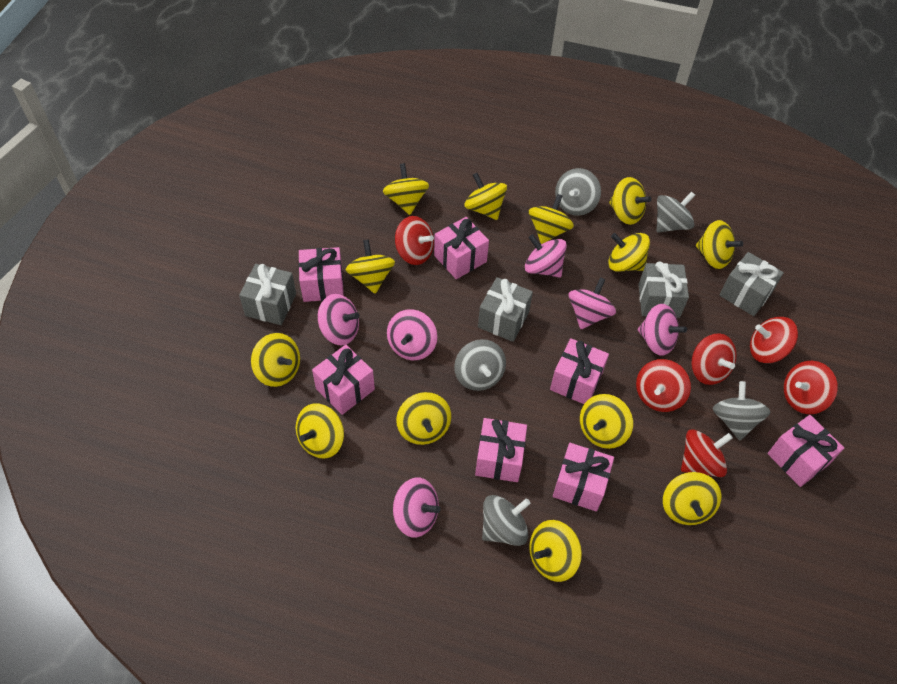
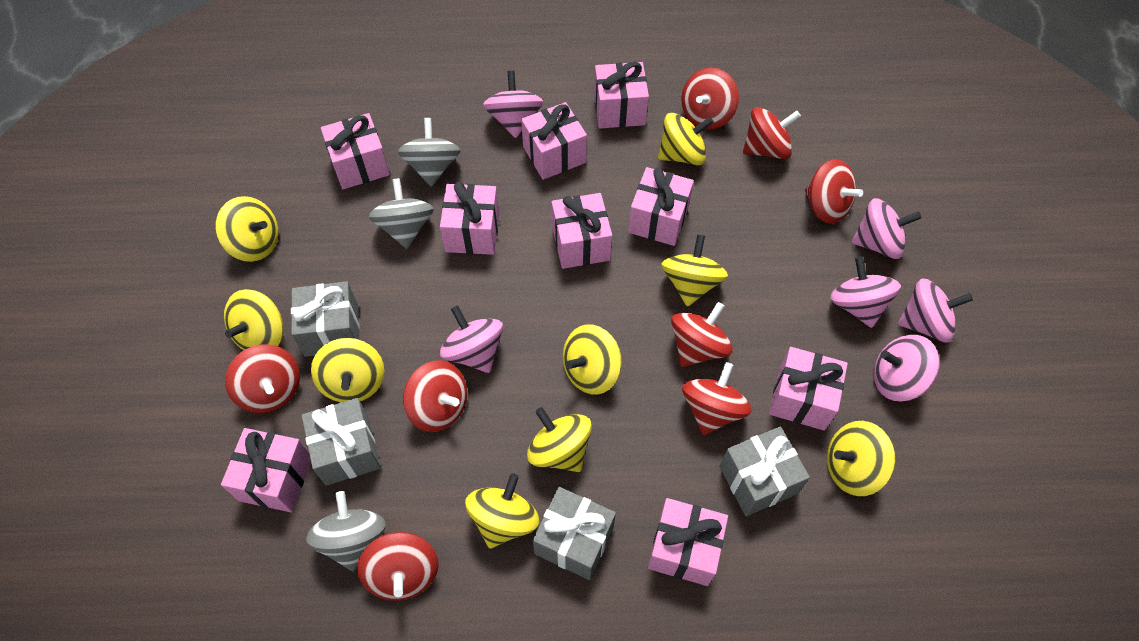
grey spinning top: 5 -> 3
pink gift: 7 -> 9
red spinning top: 6 -> 8
yellow spinning top: 13 -> 9

